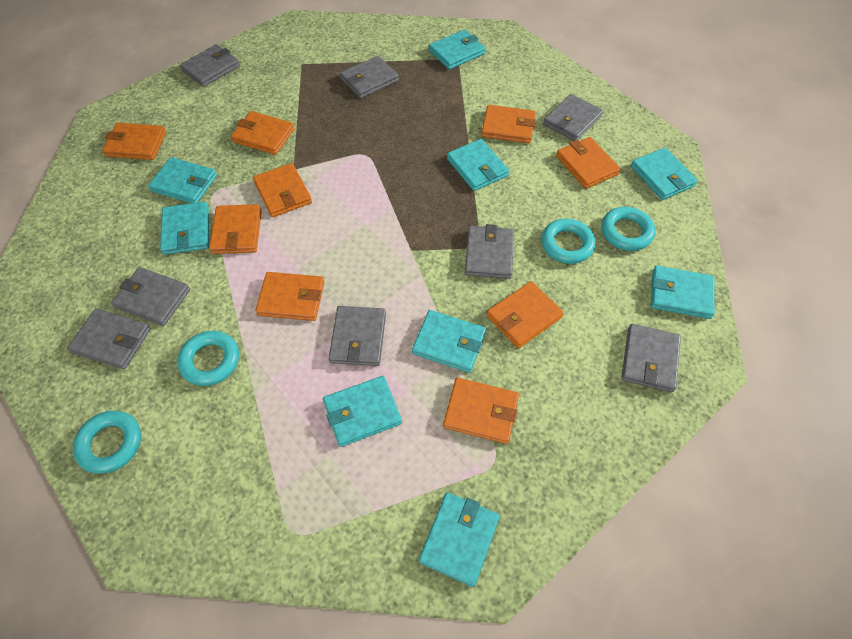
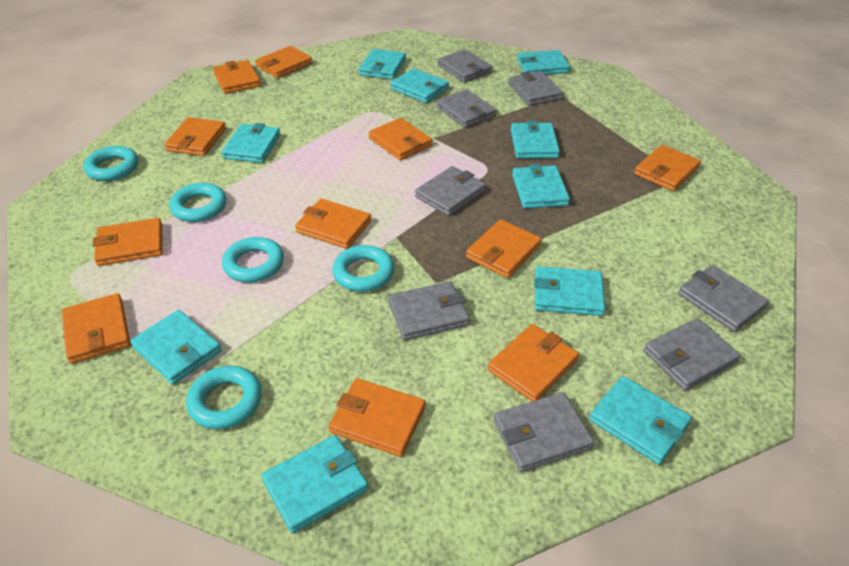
orange wallet: 9 -> 11
turquoise ring: 4 -> 5
turquoise wallet: 9 -> 10

